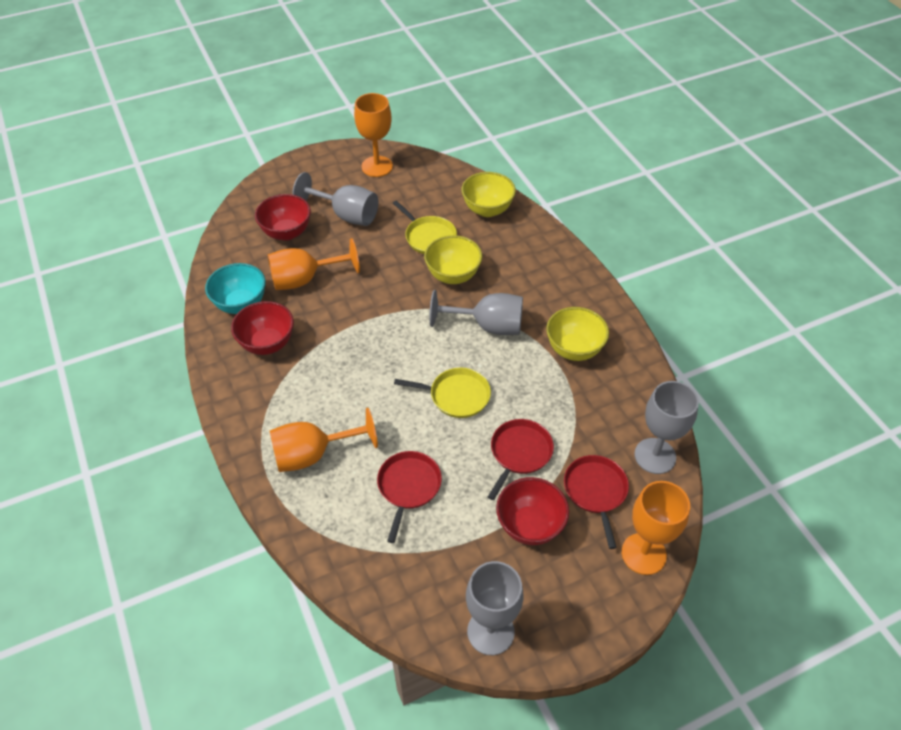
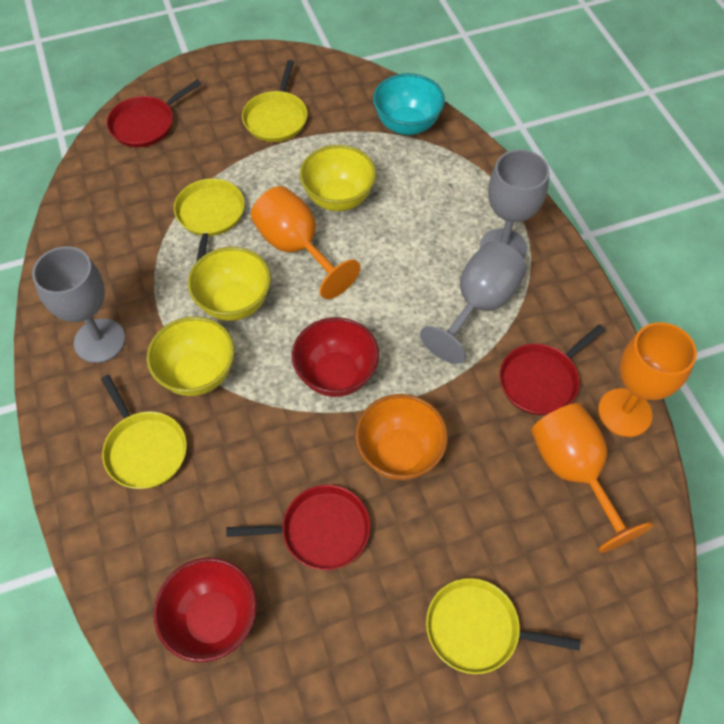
grey goblet: 4 -> 3
orange bowl: 0 -> 1
orange goblet: 4 -> 3
red bowl: 3 -> 2
yellow pan: 2 -> 4

